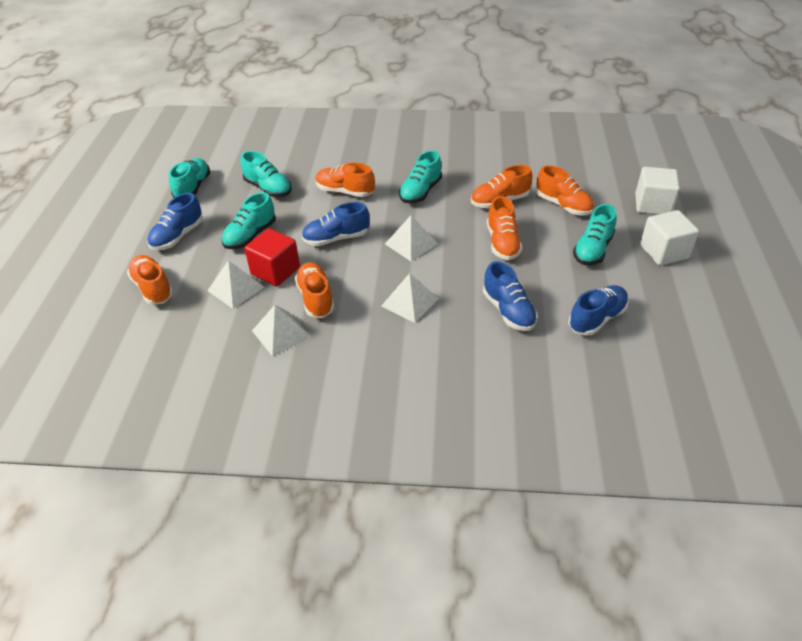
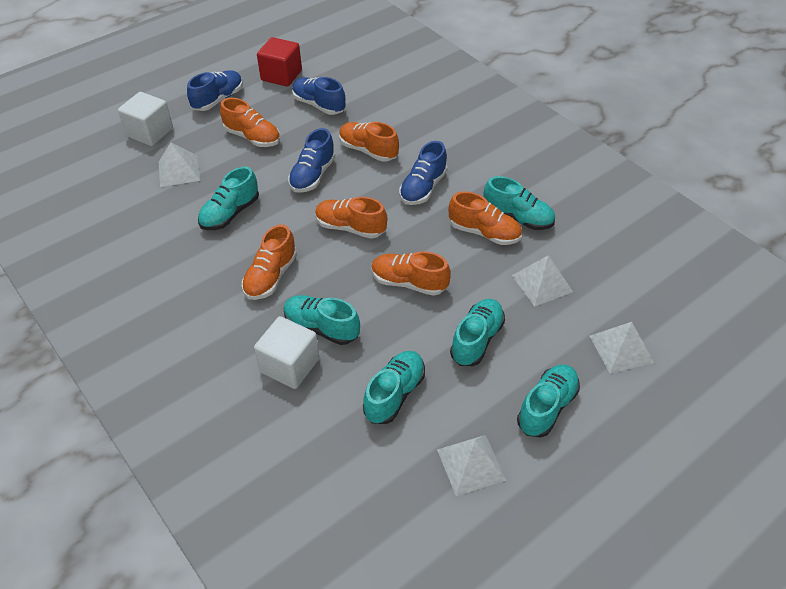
turquoise shoe: 5 -> 6

